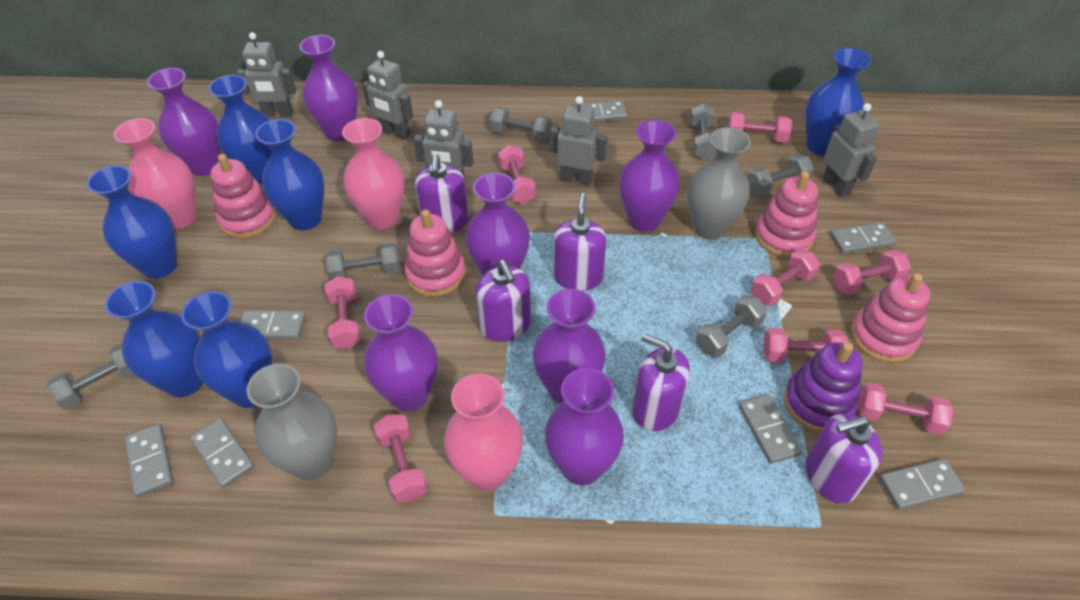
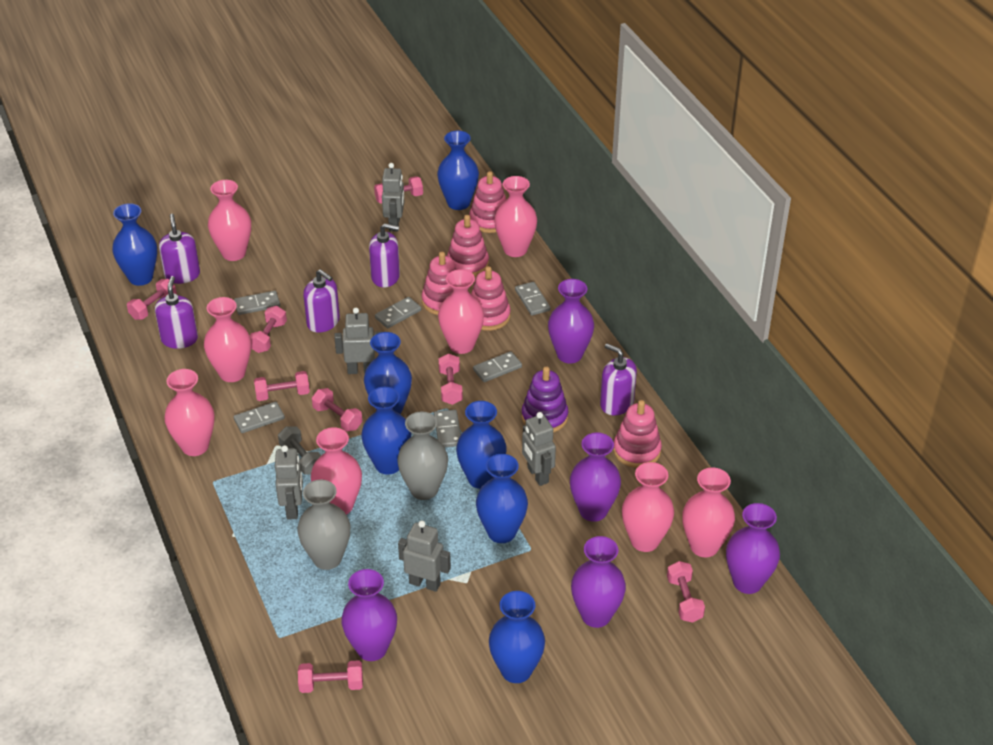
blue vase: 6 -> 7
grey domino: 7 -> 6
grey dumbbell: 6 -> 1
pink stacking toy: 4 -> 5
pink vase: 3 -> 8
purple vase: 7 -> 5

